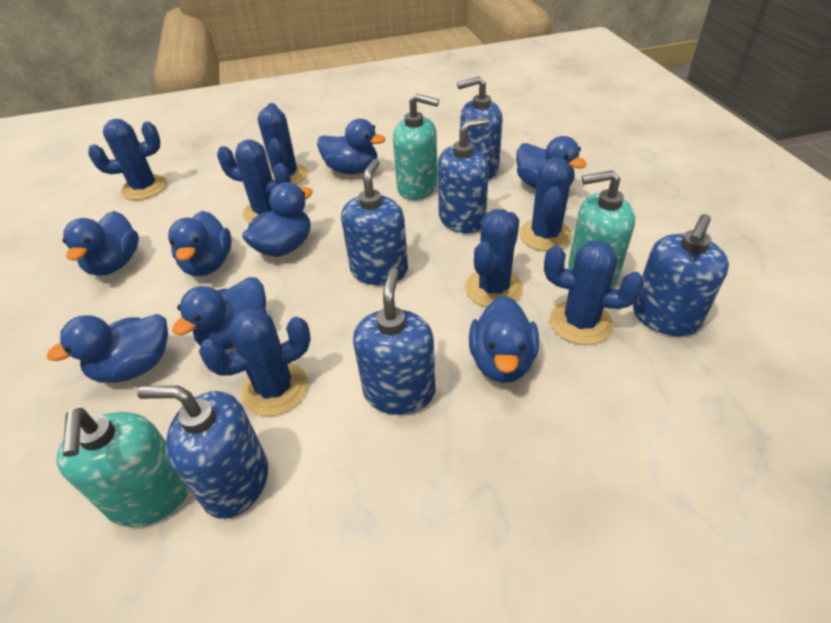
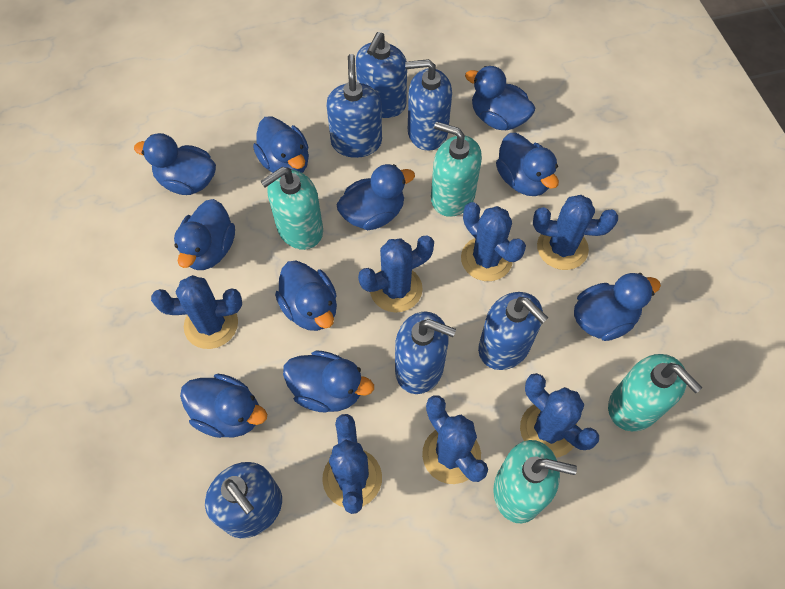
blue duck: 8 -> 10
turquoise soap dispenser: 3 -> 4

